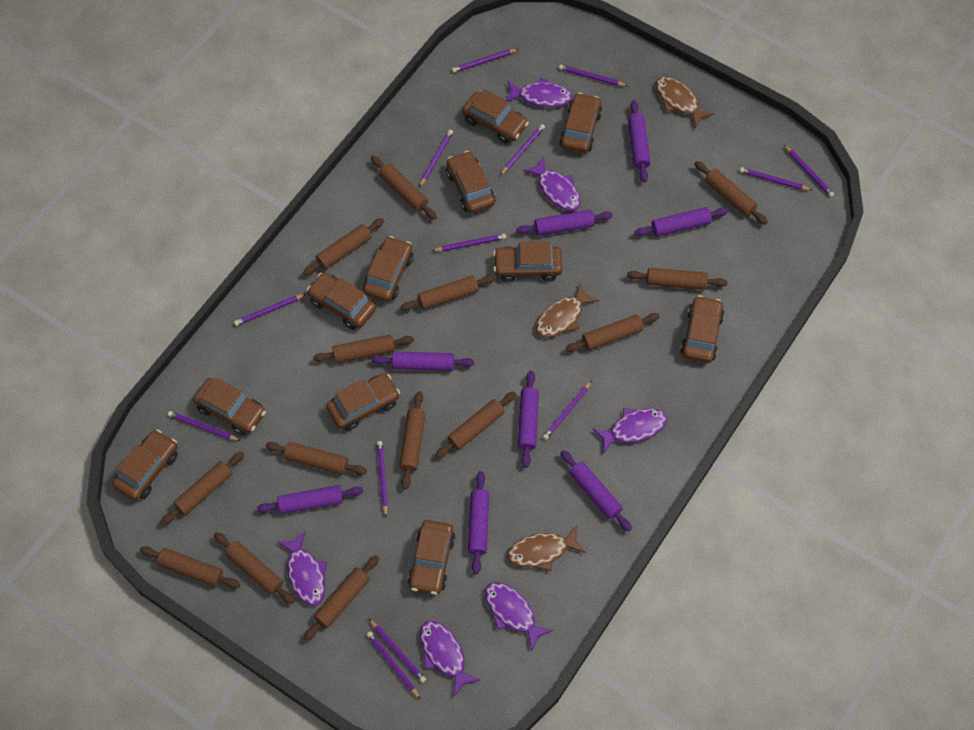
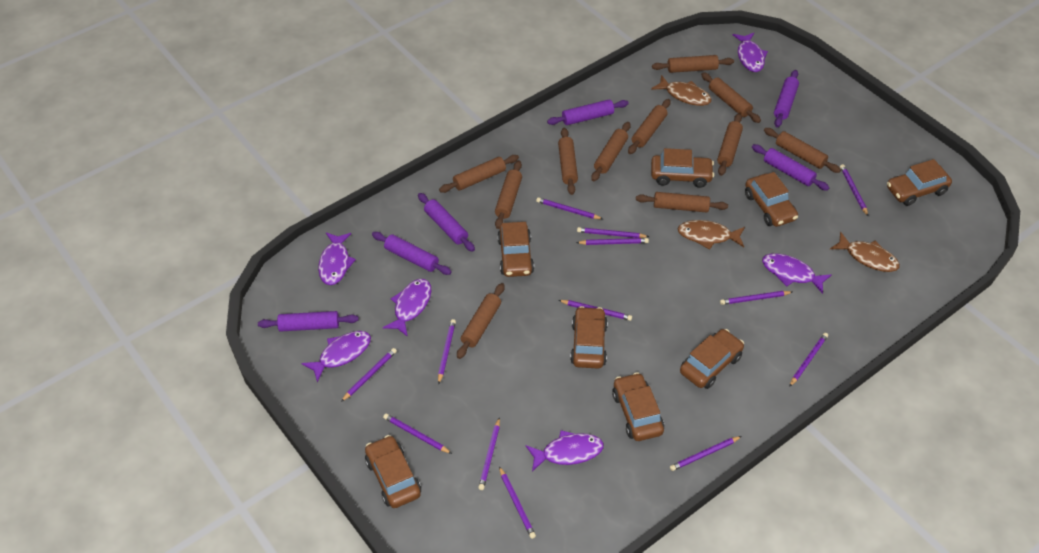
brown car: 11 -> 8
brown rolling pin: 14 -> 11
purple rolling pin: 8 -> 6

